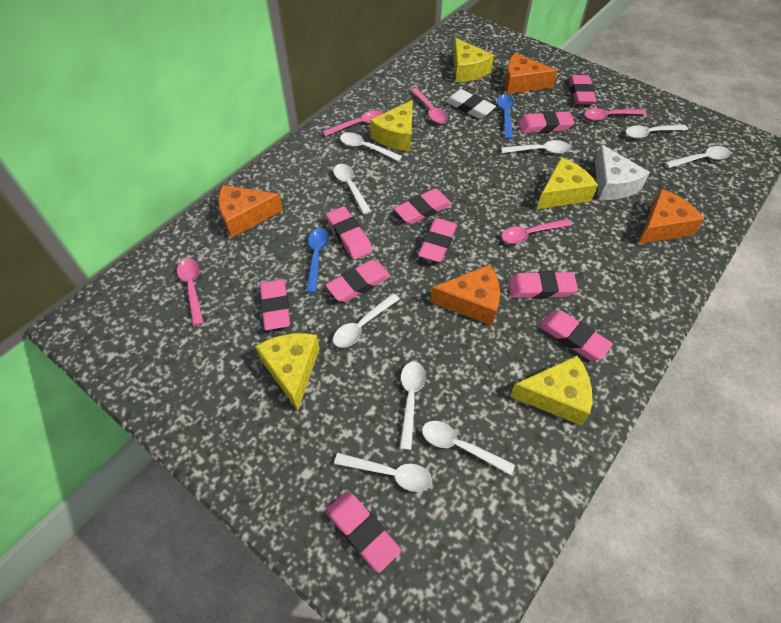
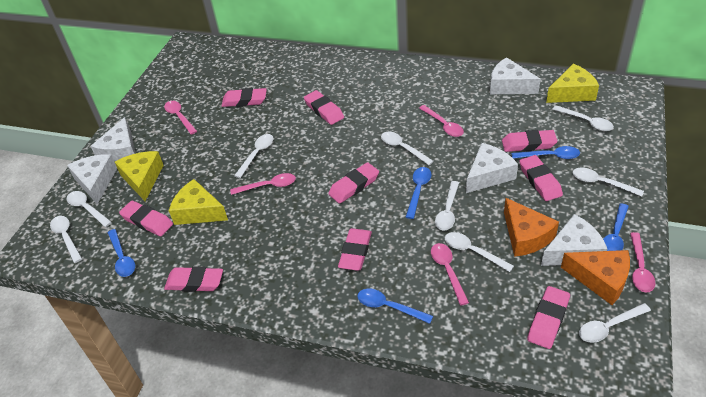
blue spoon: 2 -> 5
orange cheese: 4 -> 2
pink eraser: 10 -> 9
white cheese: 1 -> 5
white eraser: 1 -> 0
yellow cheese: 5 -> 3

